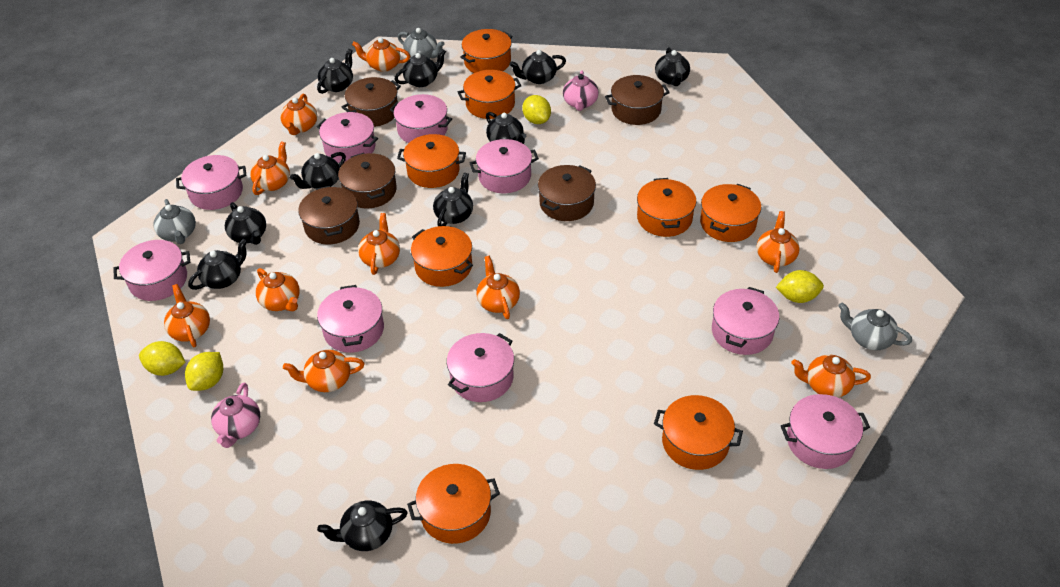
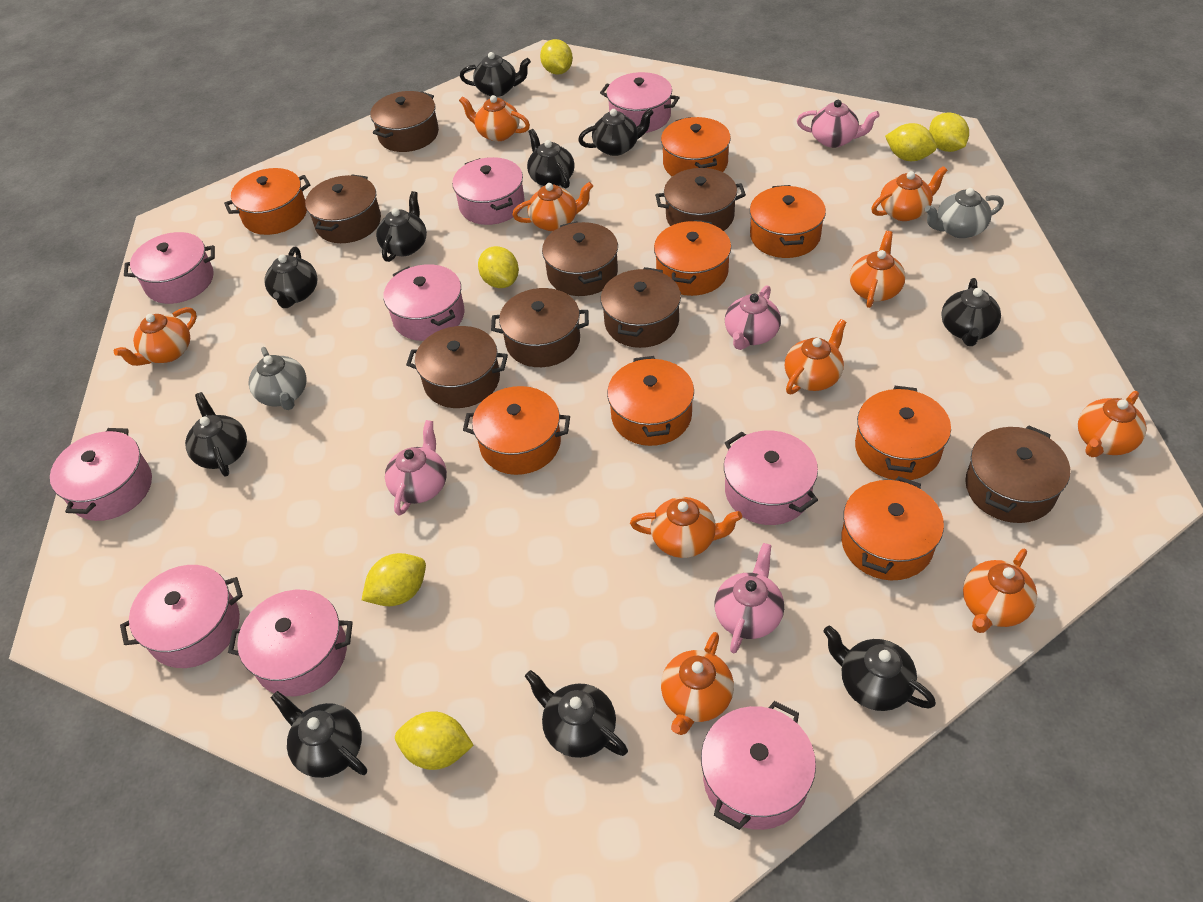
brown pot: 5 -> 8
grey teapot: 3 -> 2
pink teapot: 2 -> 4
yellow lemon: 4 -> 6

